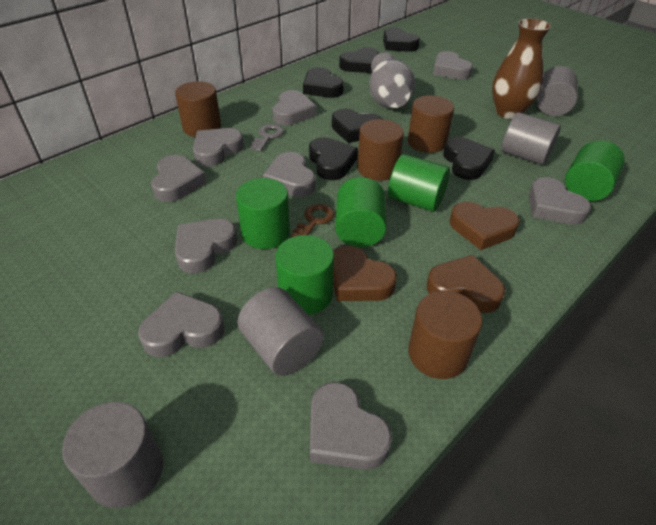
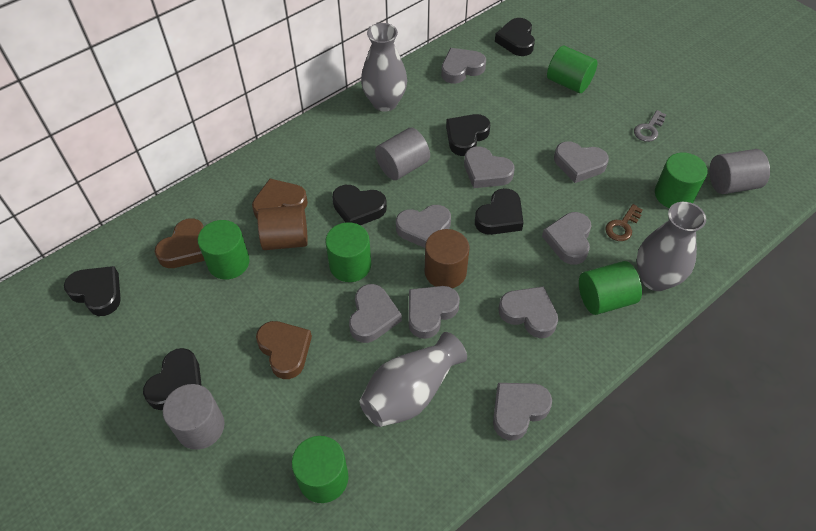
brown cylinder: 4 -> 2
brown vase: 1 -> 0
green cylinder: 5 -> 6
grey cylinder: 4 -> 3
grey vase: 1 -> 3

